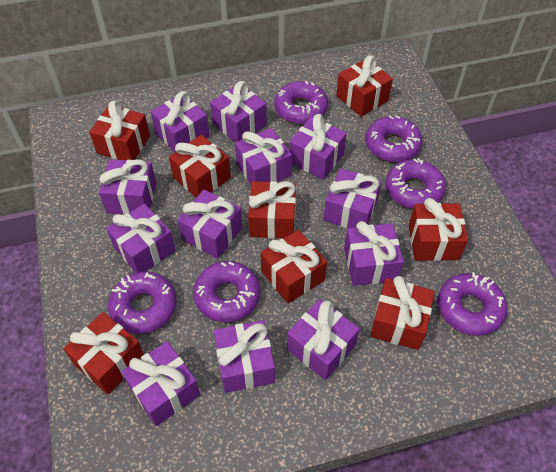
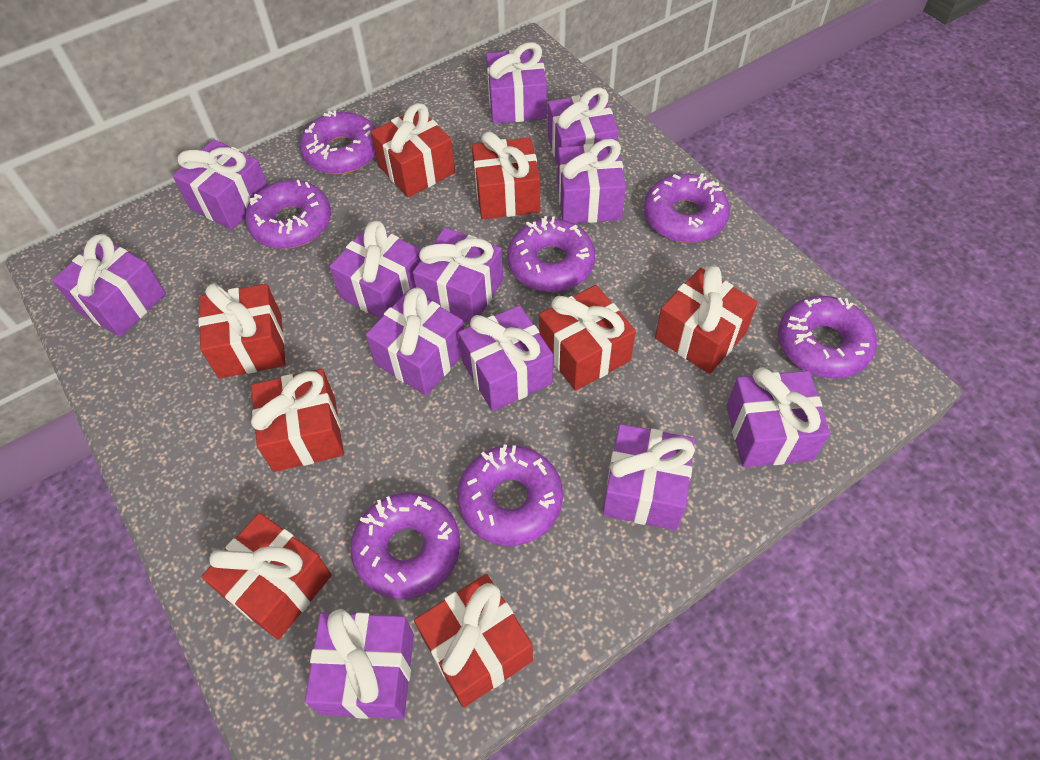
purple donut: 6 -> 7

